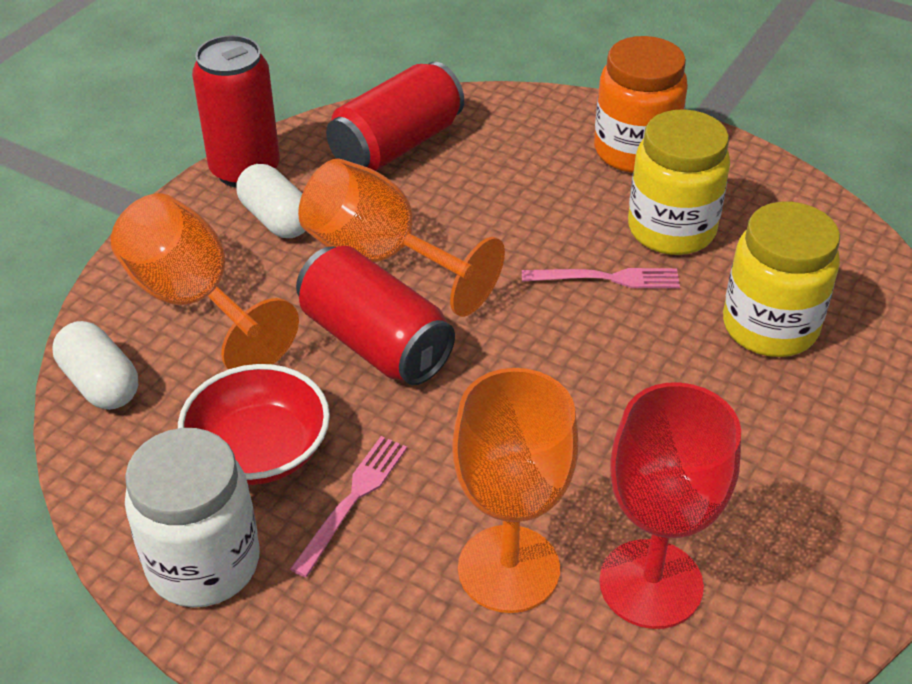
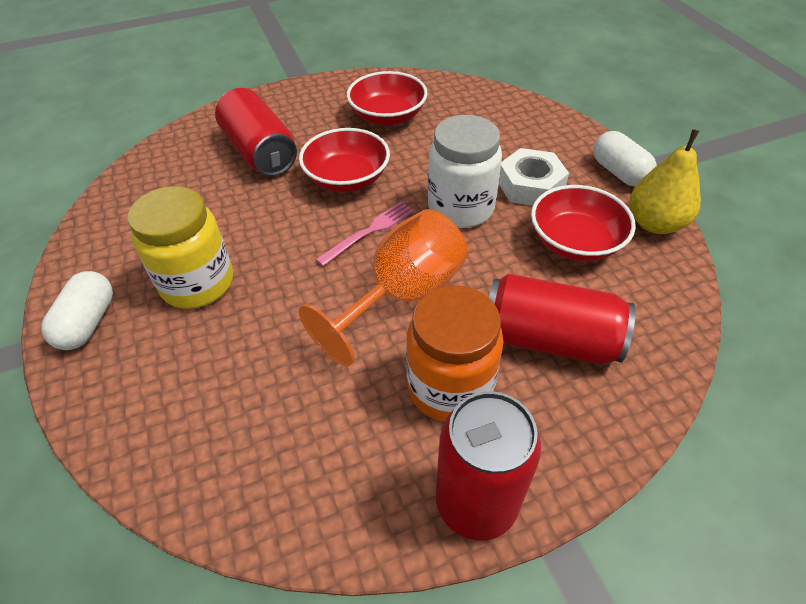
orange goblet: 3 -> 1
pink fork: 2 -> 1
red bowl: 1 -> 3
red goblet: 1 -> 0
white nut: 0 -> 1
yellow jar: 2 -> 1
yellow pear: 0 -> 1

